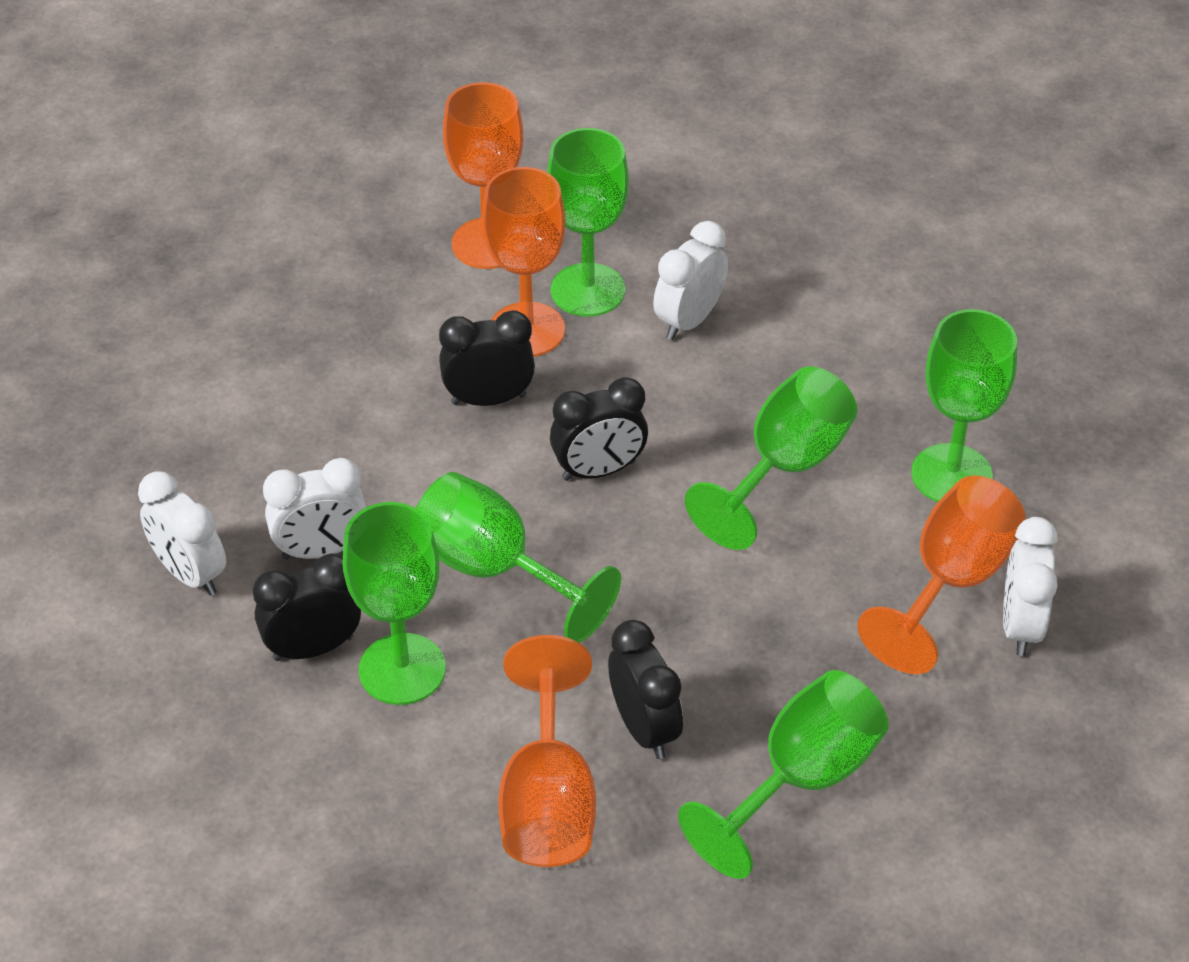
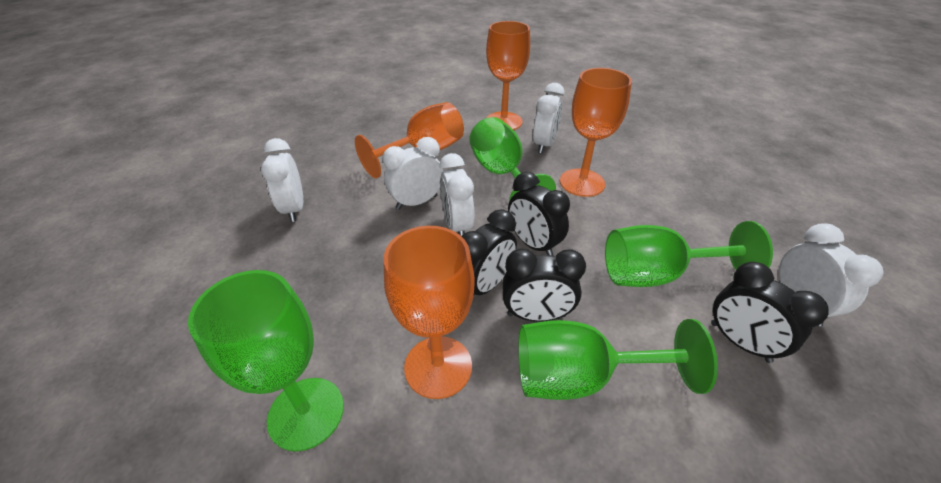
green goblet: 6 -> 4
white clock: 4 -> 5

